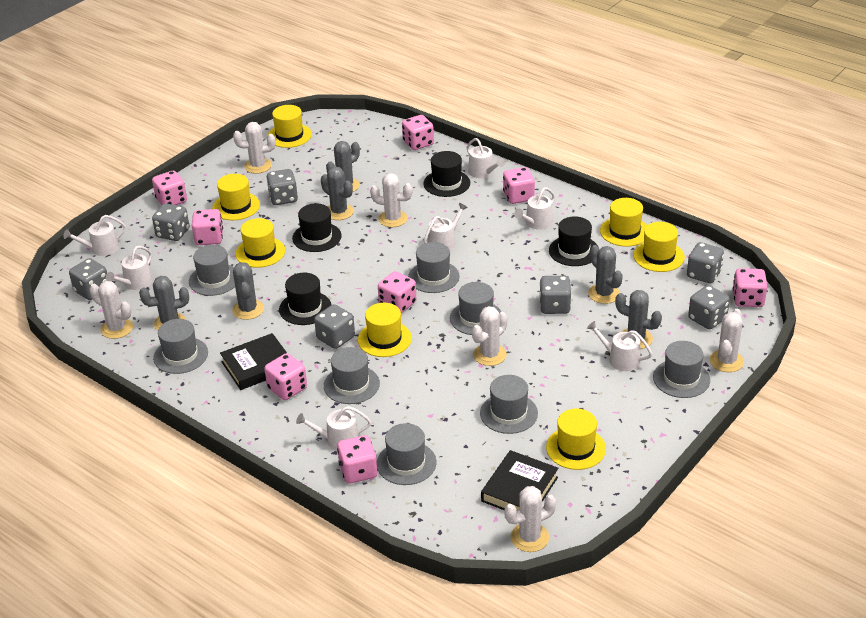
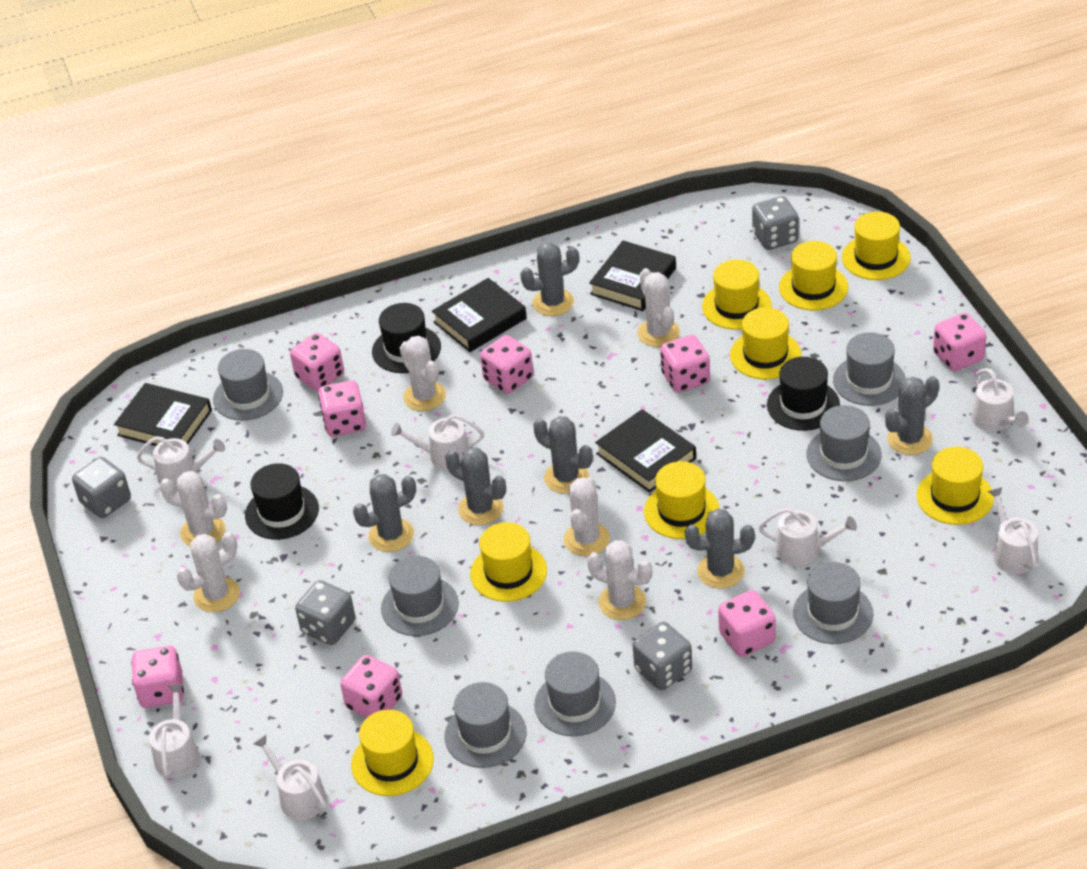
black book: 2 -> 4
black hat: 4 -> 3
grey dice: 7 -> 4
grey hat: 8 -> 7
yellow hat: 7 -> 8

